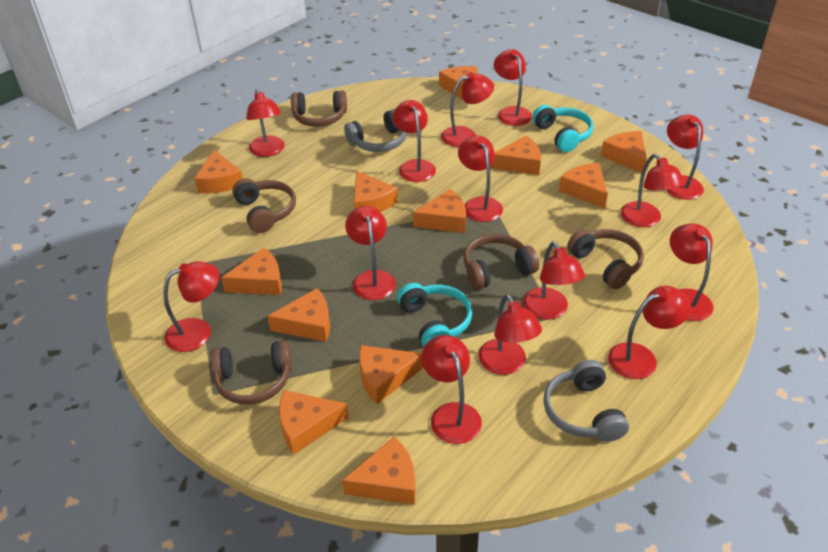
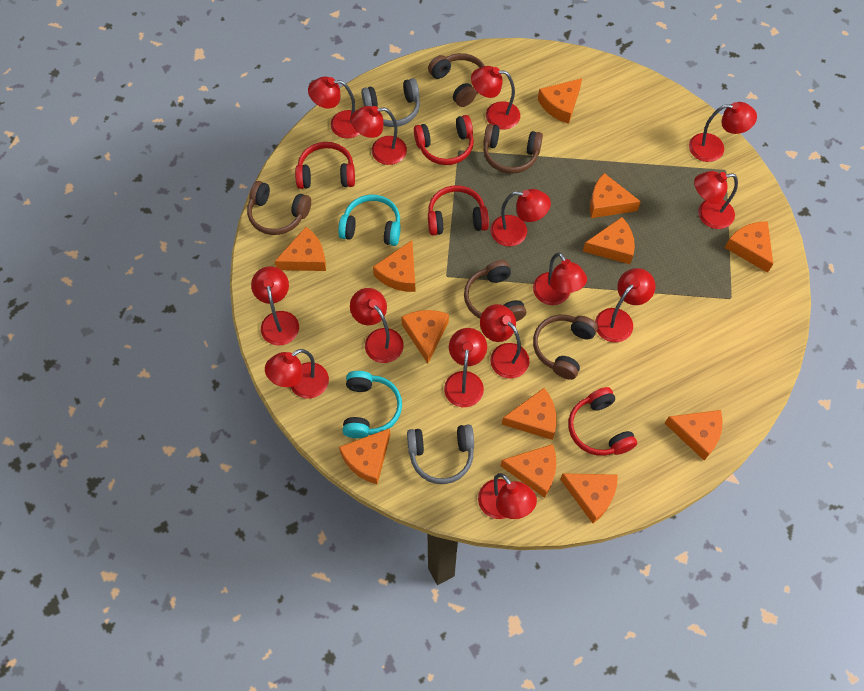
red headphones: 0 -> 4

